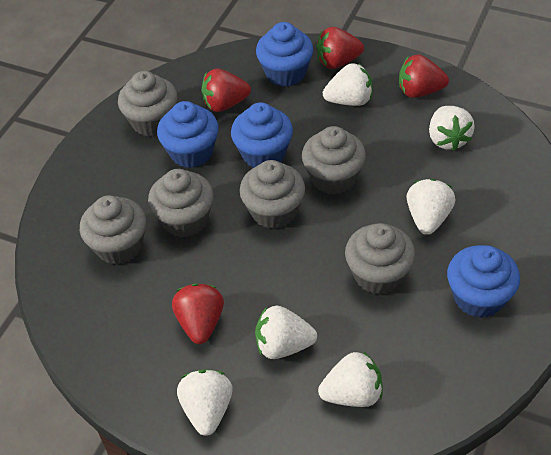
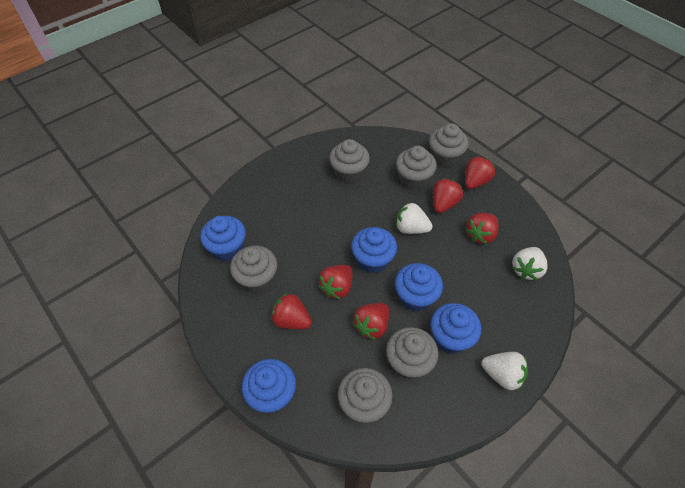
blue cupcake: 4 -> 5
red strawberry: 4 -> 6
white strawberry: 6 -> 3

